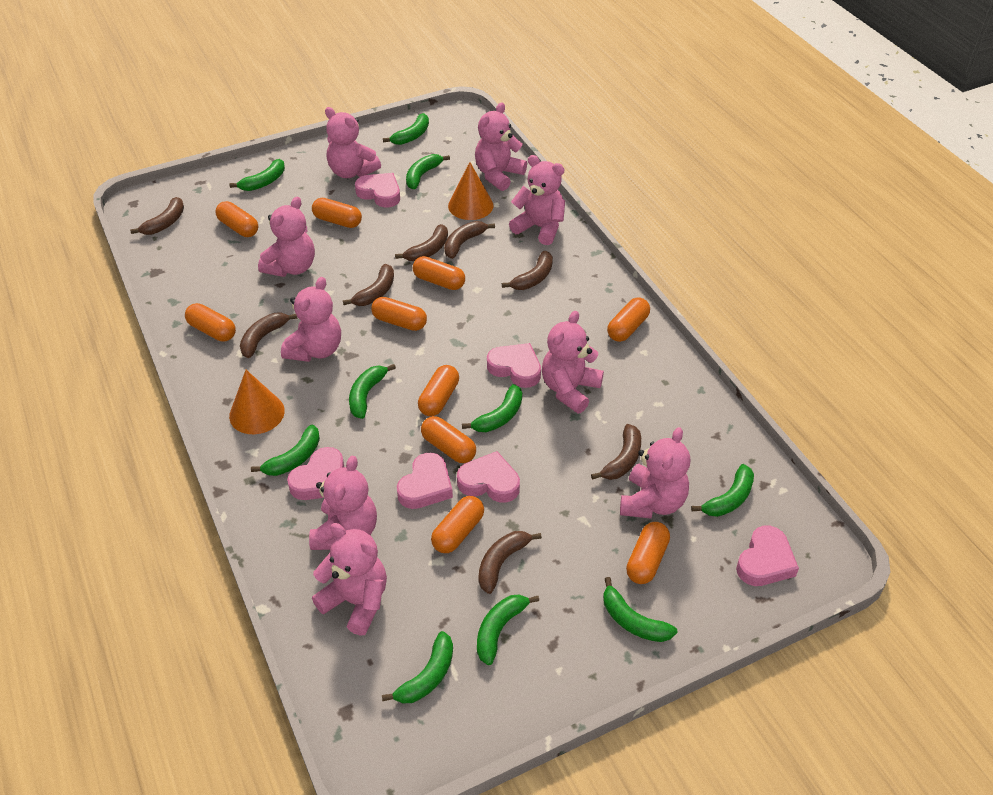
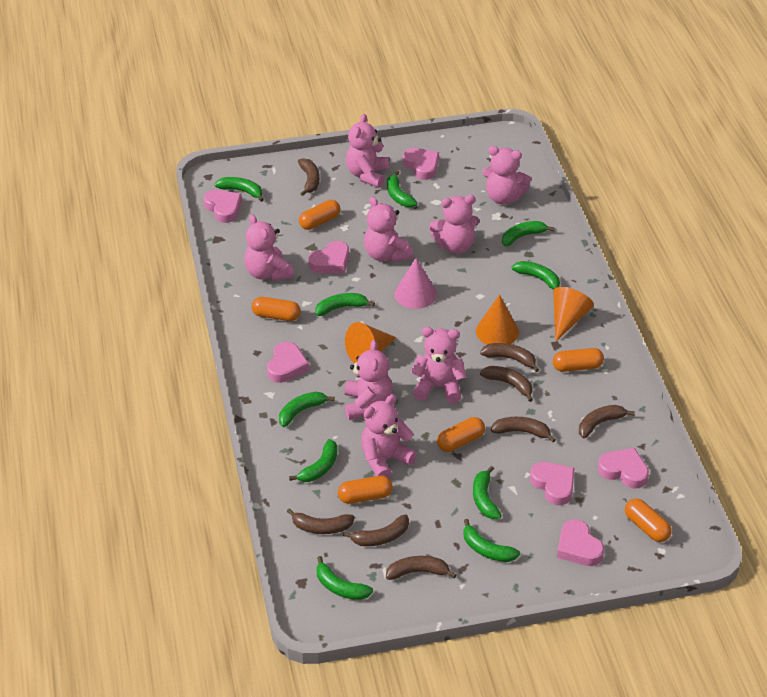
orange capsule: 10 -> 6
orange cone: 2 -> 3
pink cone: 0 -> 1
pink heart: 6 -> 7
pink teddy bear: 9 -> 8

